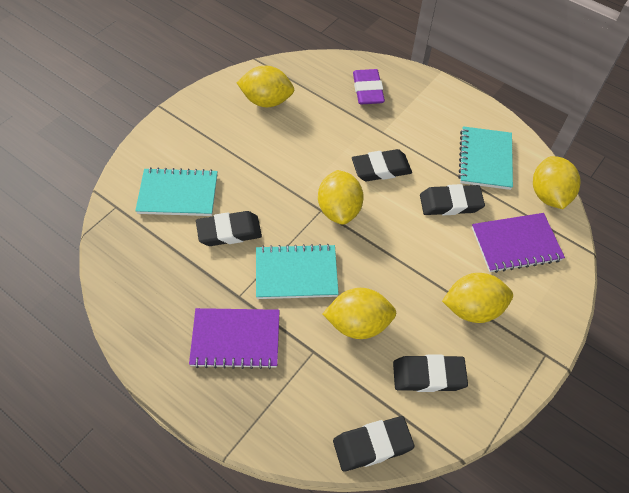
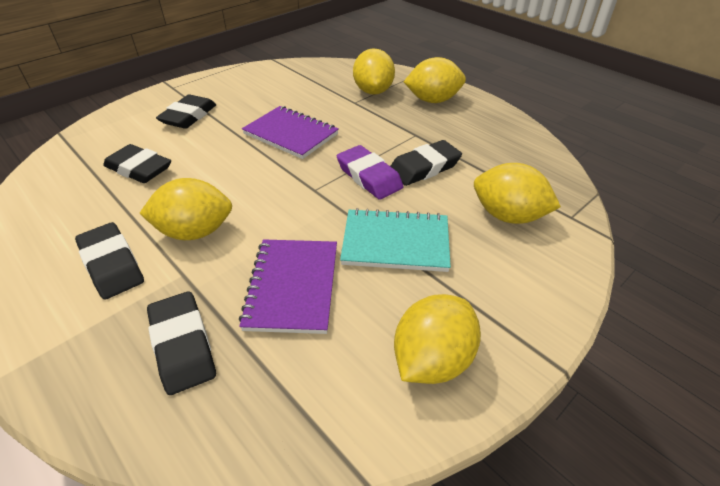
turquoise notebook: 3 -> 1

